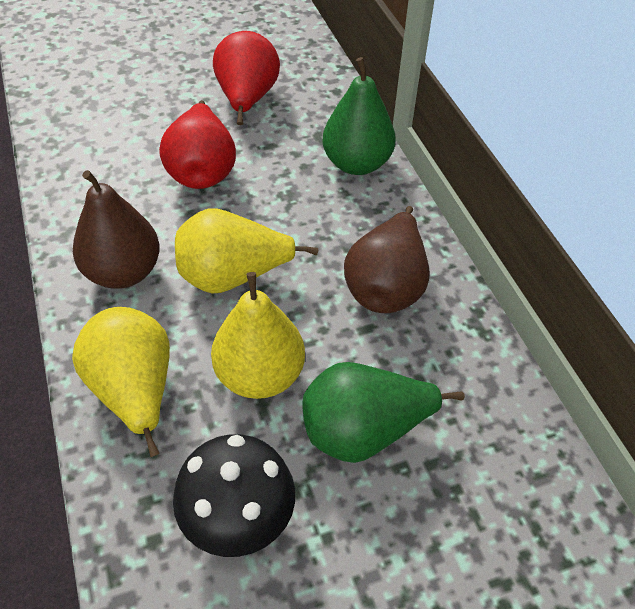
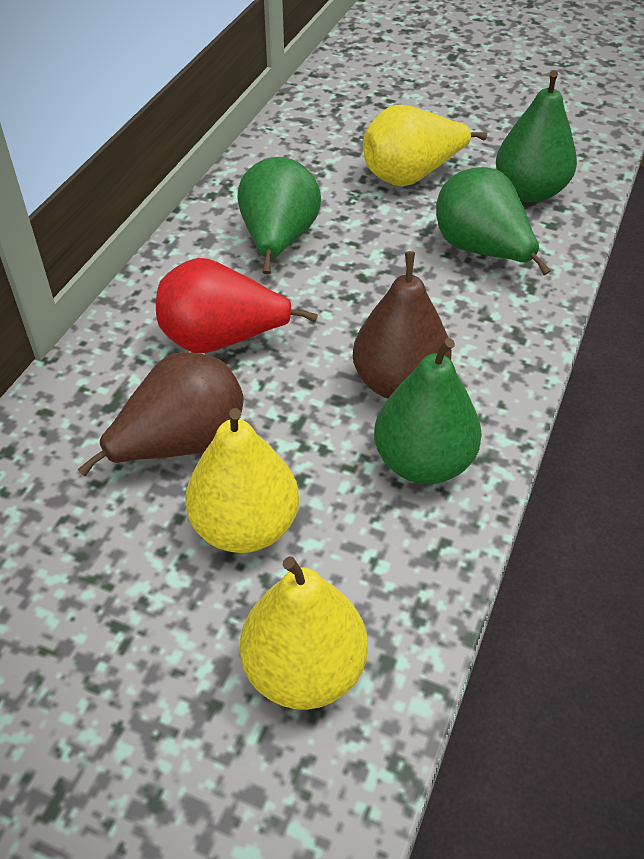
black mushroom: 1 -> 0
green pear: 2 -> 4
red pear: 2 -> 1

